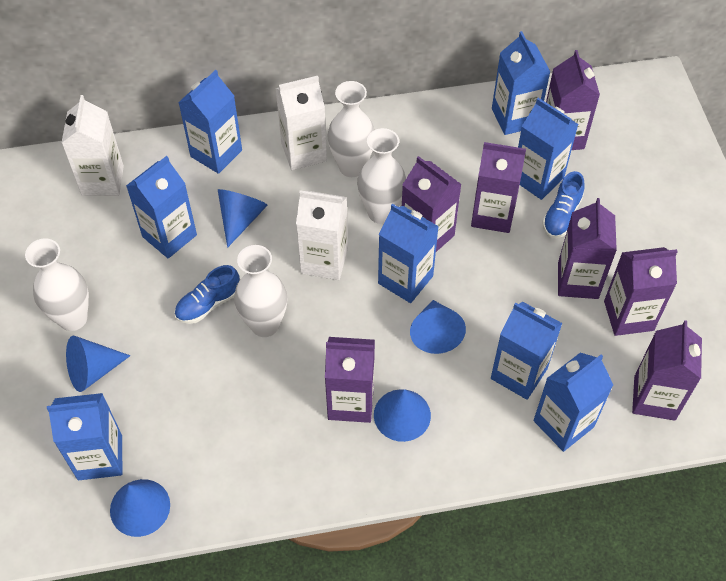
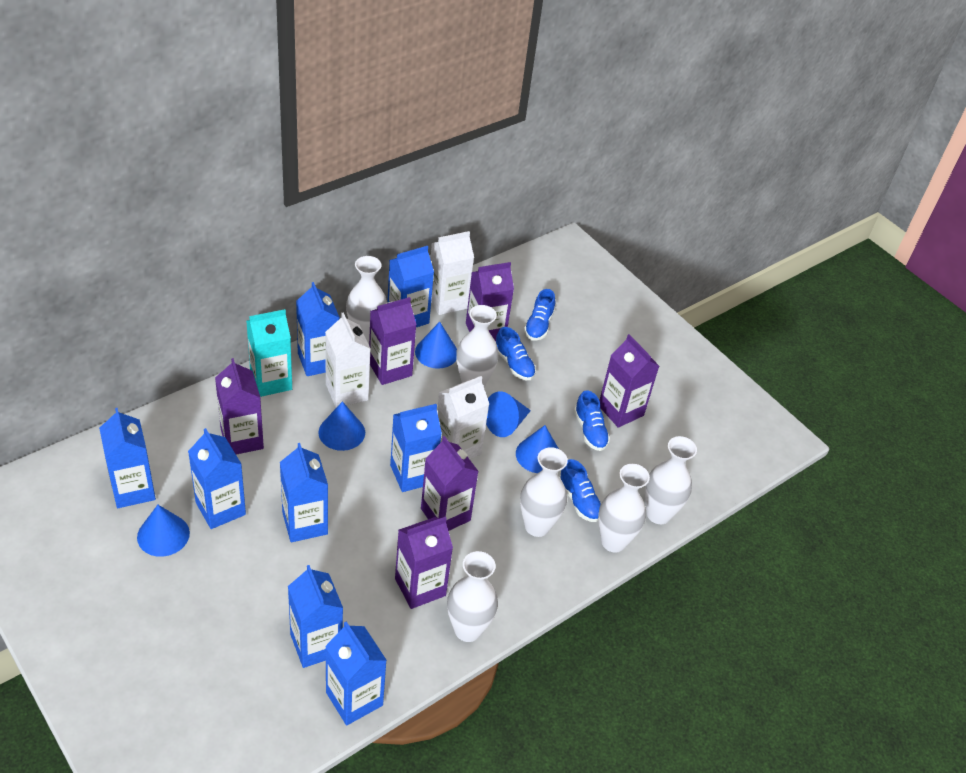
blue shoe: 2 -> 4
purple carton: 7 -> 6
turquoise carton: 0 -> 1
white vase: 4 -> 6

